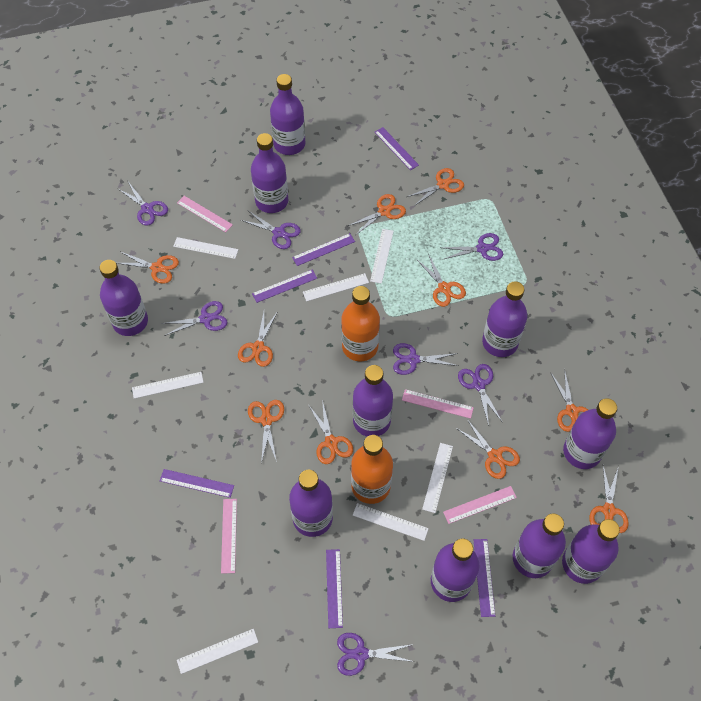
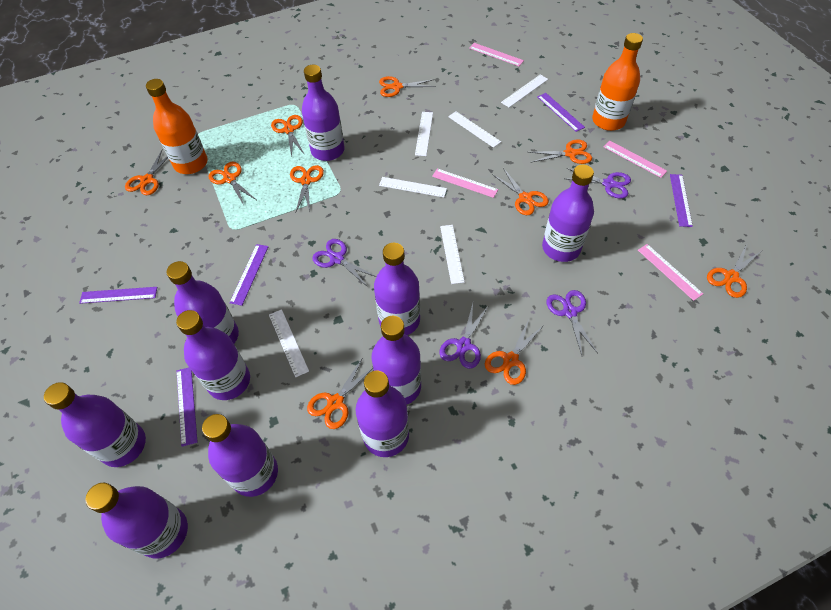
purple ruler: 6 -> 5
purple scissors: 7 -> 4
white ruler: 7 -> 6

